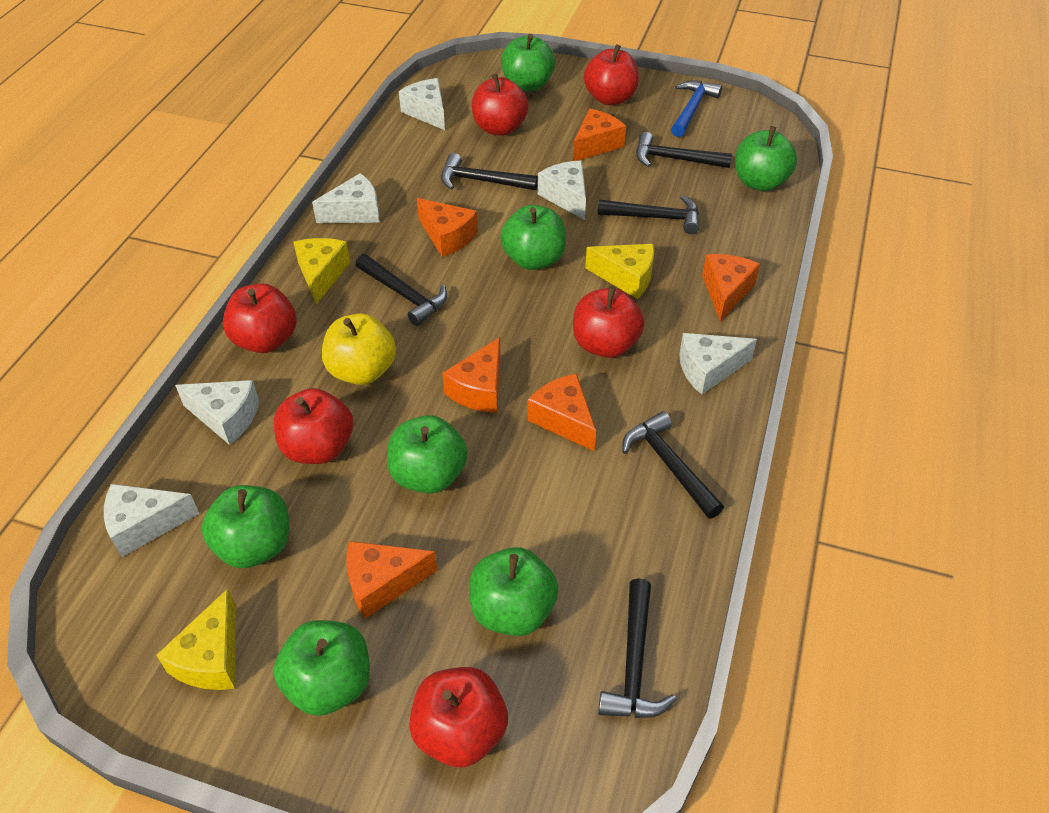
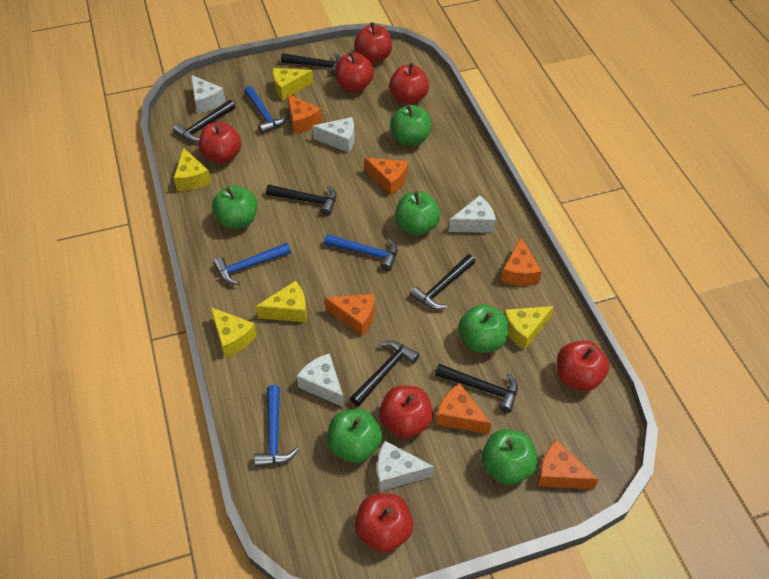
blue hammer: 1 -> 4
green apple: 7 -> 6
red apple: 6 -> 7
white cheese: 6 -> 5
yellow apple: 1 -> 0
yellow cheese: 3 -> 5

